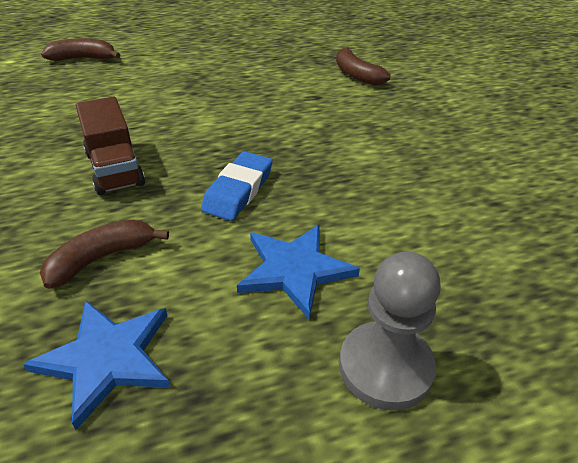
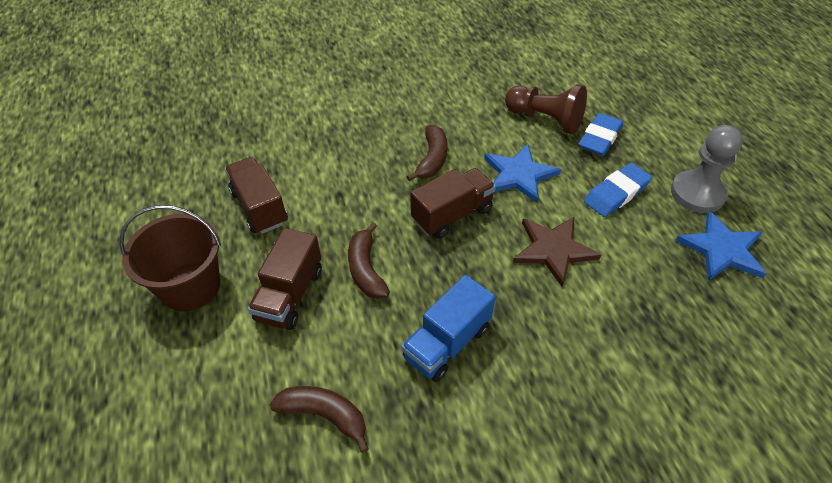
blue eraser: 1 -> 2
blue truck: 0 -> 1
brown bucket: 0 -> 1
brown pawn: 0 -> 1
brown star: 0 -> 1
brown truck: 1 -> 3

